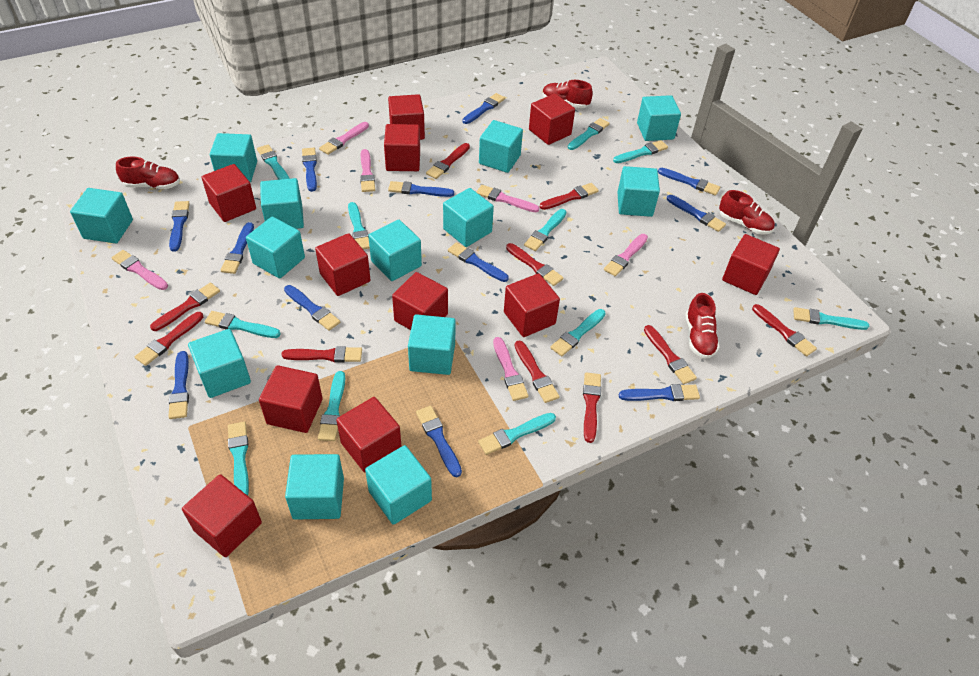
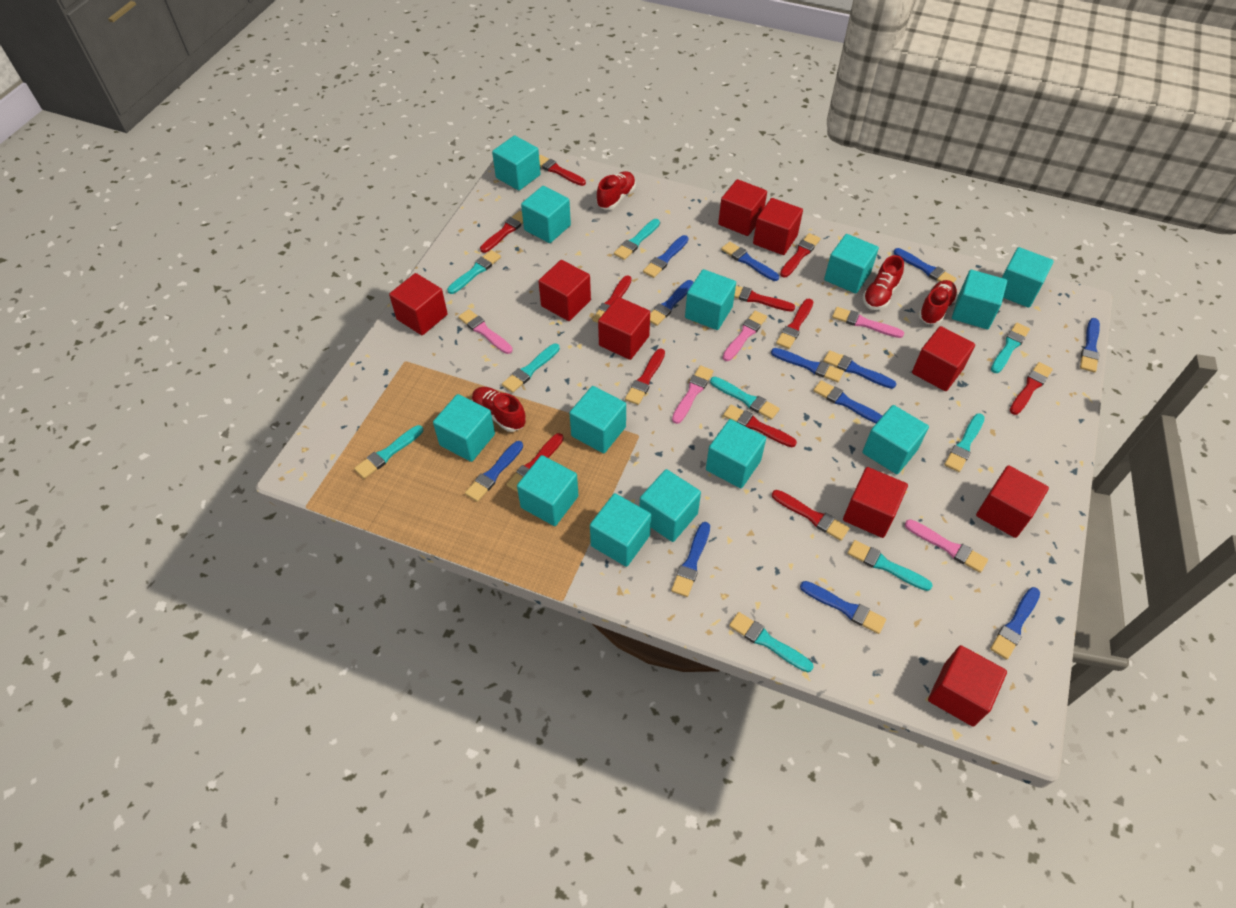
pink brush: 6 -> 5
red brush: 10 -> 11
red cube: 11 -> 9
turquoise brush: 11 -> 9

